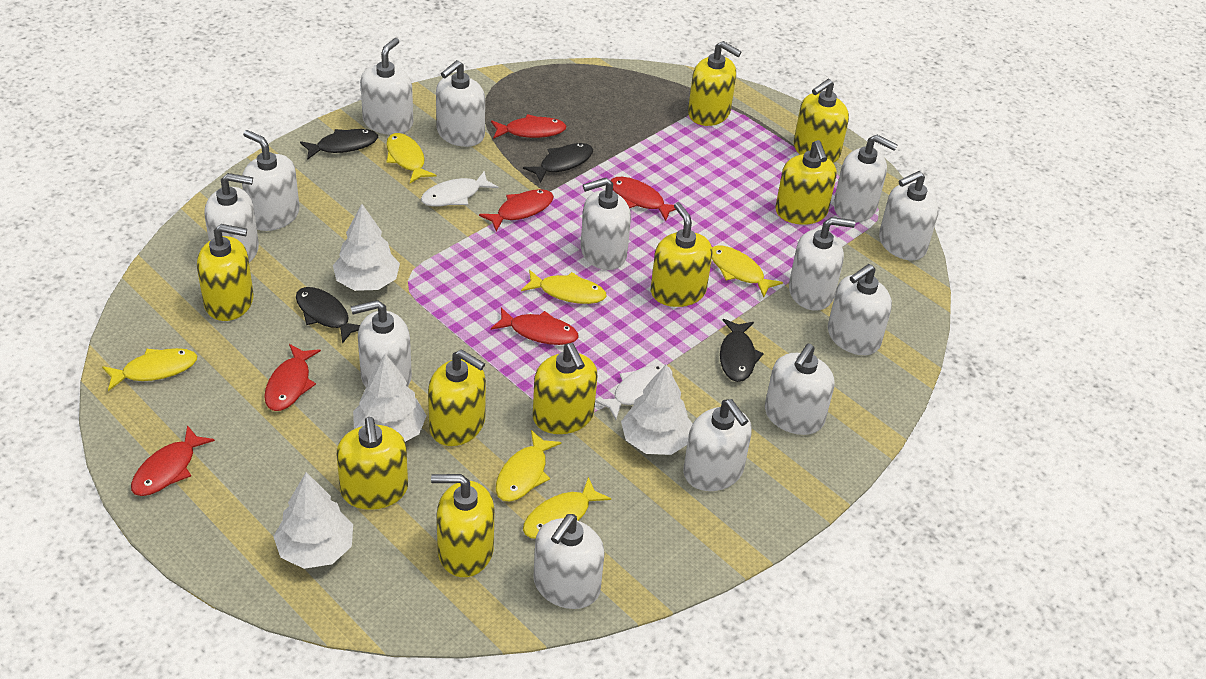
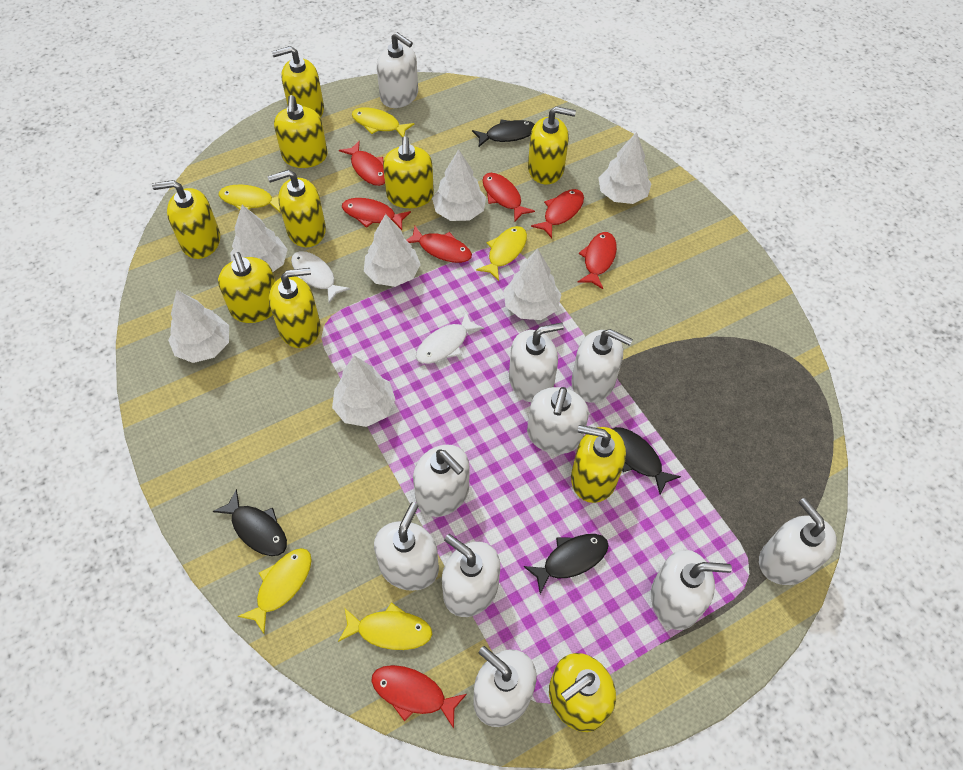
red fish: 6 -> 7
white soap dispenser: 13 -> 10
white tree: 4 -> 7
yellow fish: 6 -> 5
yellow soap dispenser: 9 -> 10

